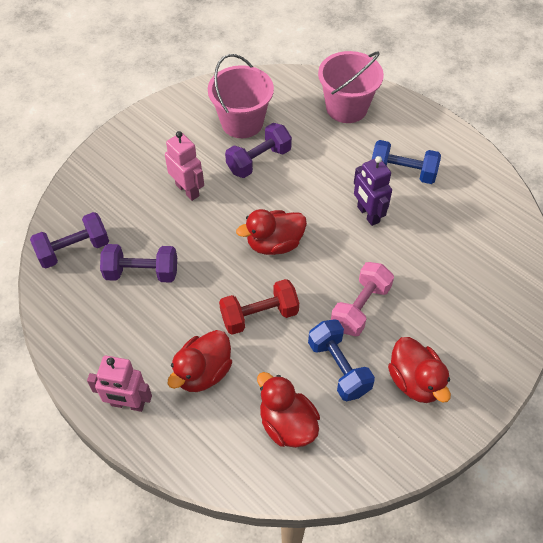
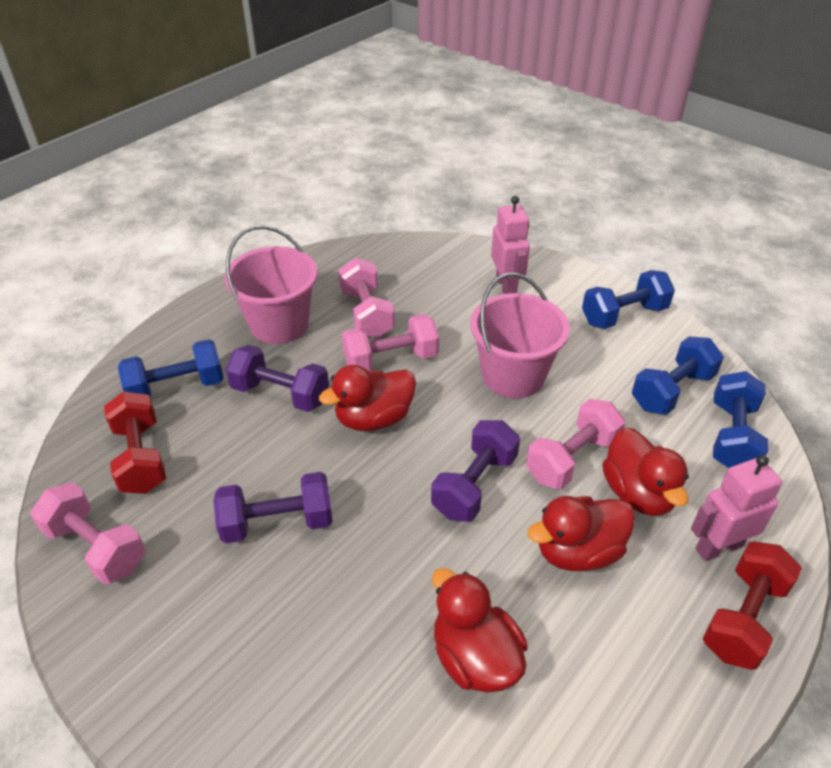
blue dumbbell: 2 -> 4
pink dumbbell: 1 -> 4
purple robot: 1 -> 0
red dumbbell: 1 -> 2

